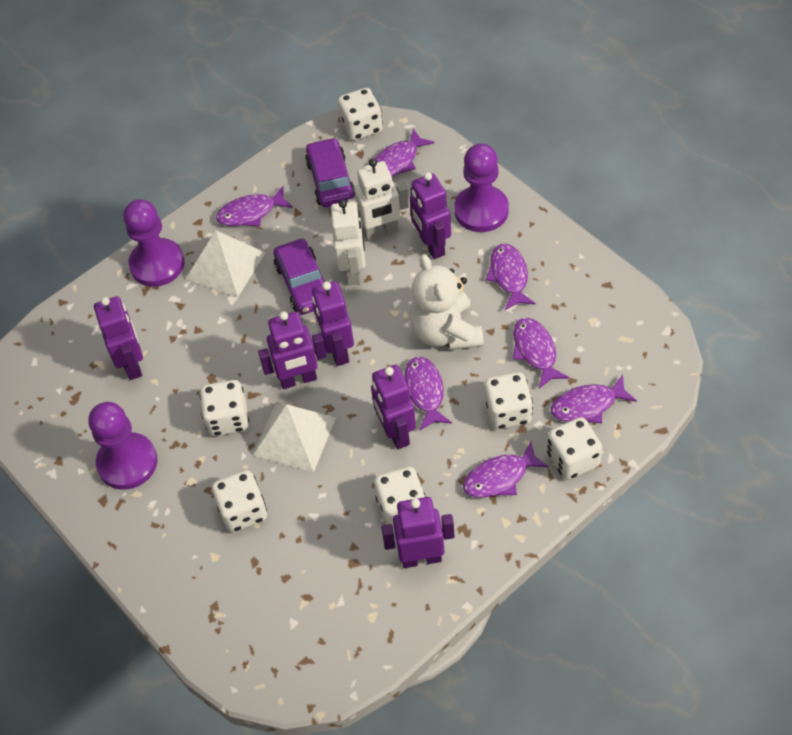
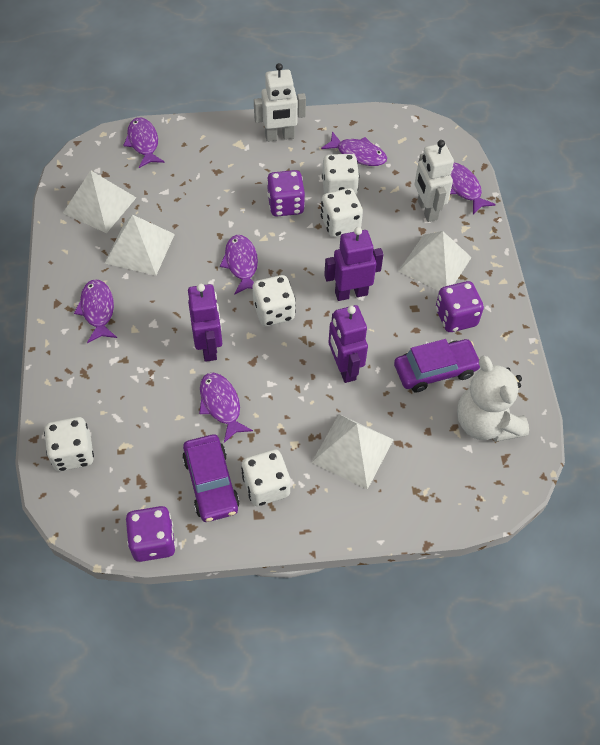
purple dice: 0 -> 3
purple fish: 7 -> 6
purple pawn: 3 -> 0
purple robot: 6 -> 3
white dice: 6 -> 5
white pyramid: 2 -> 4

